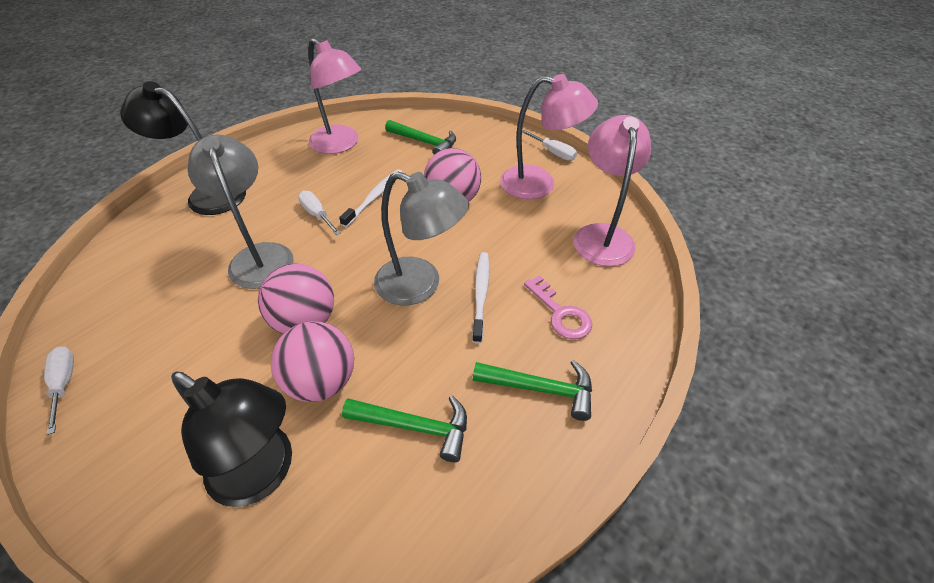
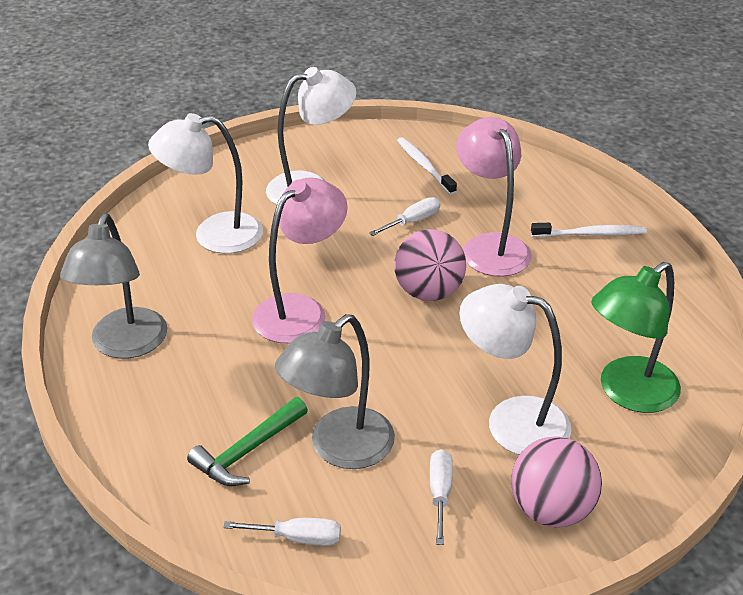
black lamp: 2 -> 0
green hammer: 3 -> 1
green lamp: 0 -> 1
pink ball: 3 -> 2
pink key: 1 -> 0
pink lamp: 3 -> 2
white lamp: 0 -> 3

